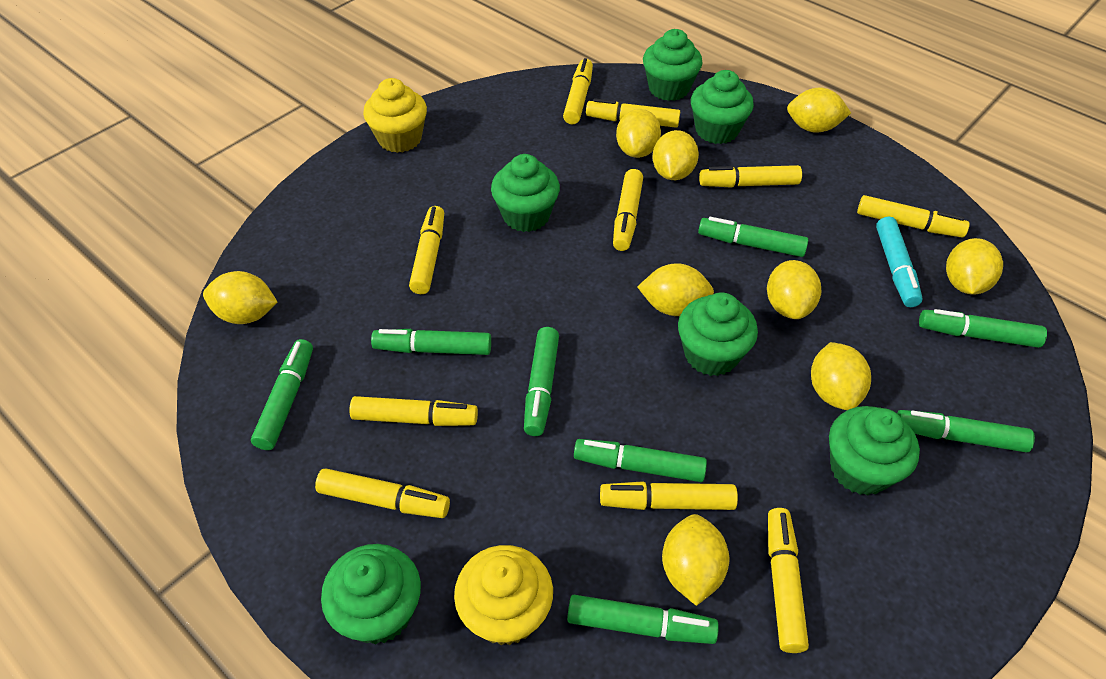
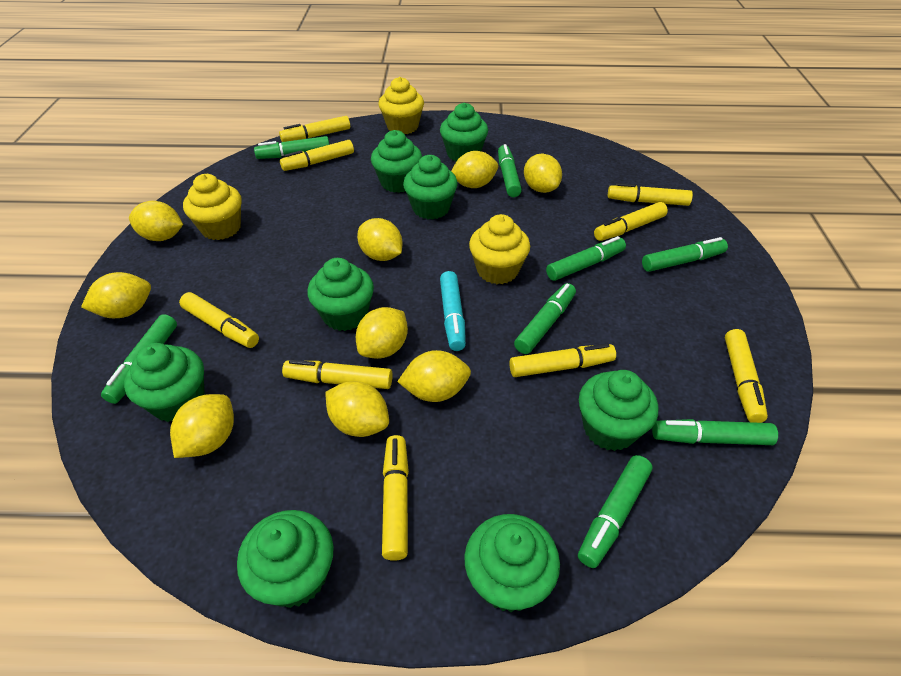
green cupcake: 6 -> 8
yellow cupcake: 2 -> 3
yellow marker: 10 -> 9

